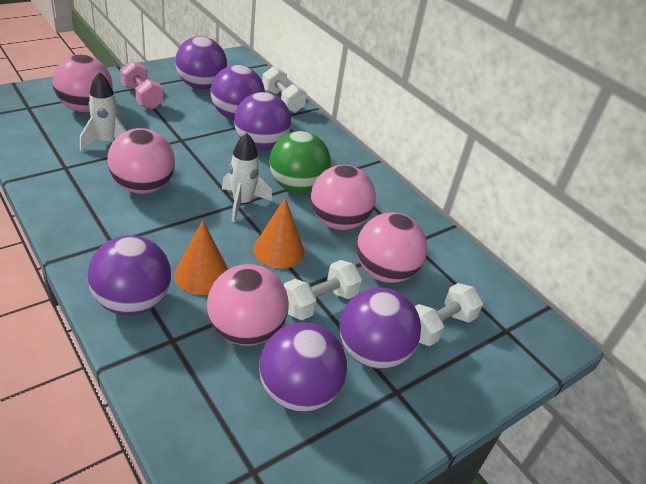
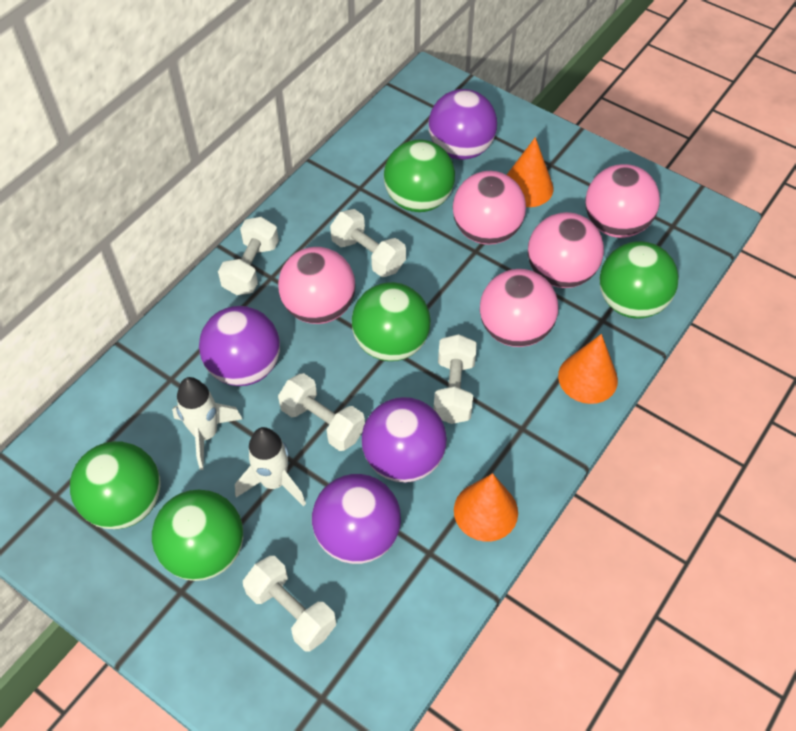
green ball: 1 -> 5
orange cone: 2 -> 3
pink dumbbell: 1 -> 0
purple ball: 6 -> 4
white dumbbell: 3 -> 5

